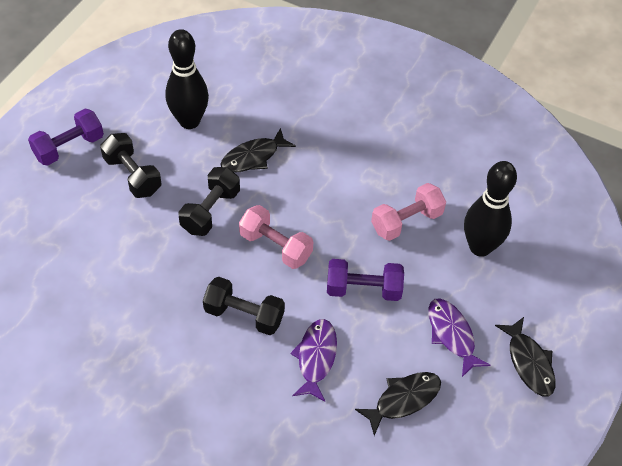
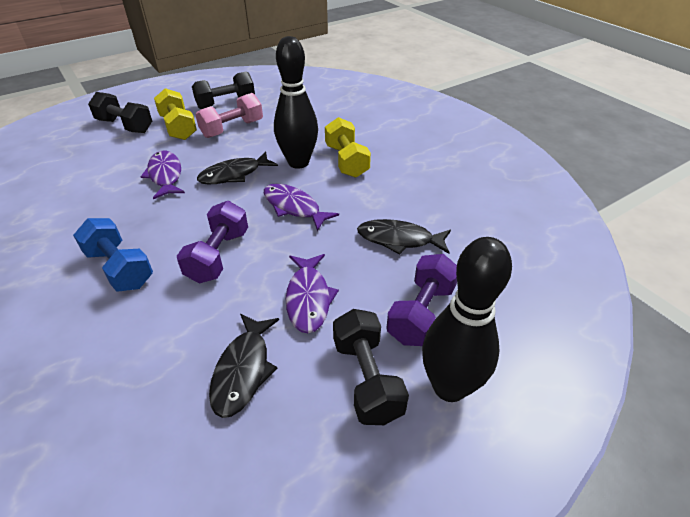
blue dumbbell: 0 -> 1
pink dumbbell: 2 -> 1
purple fish: 2 -> 3
yellow dumbbell: 0 -> 2

